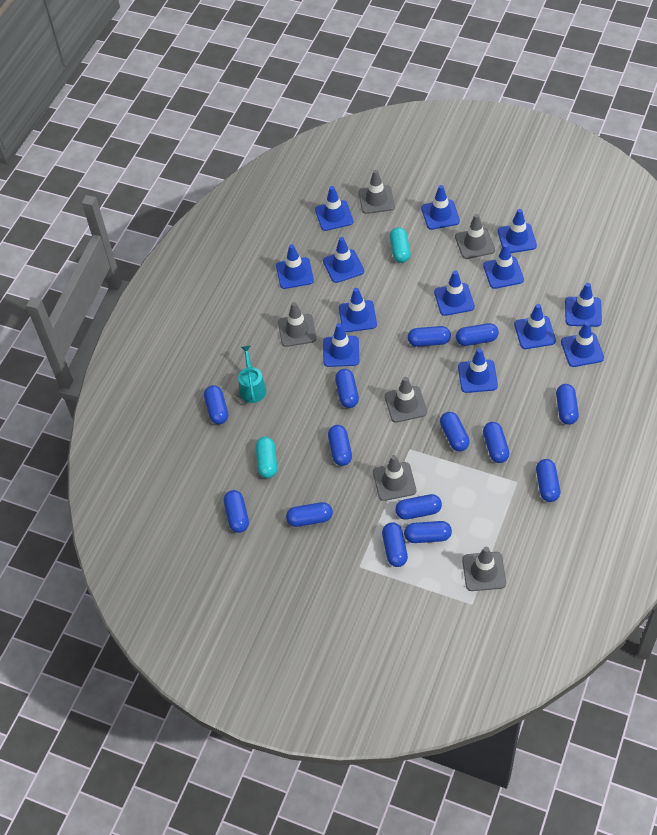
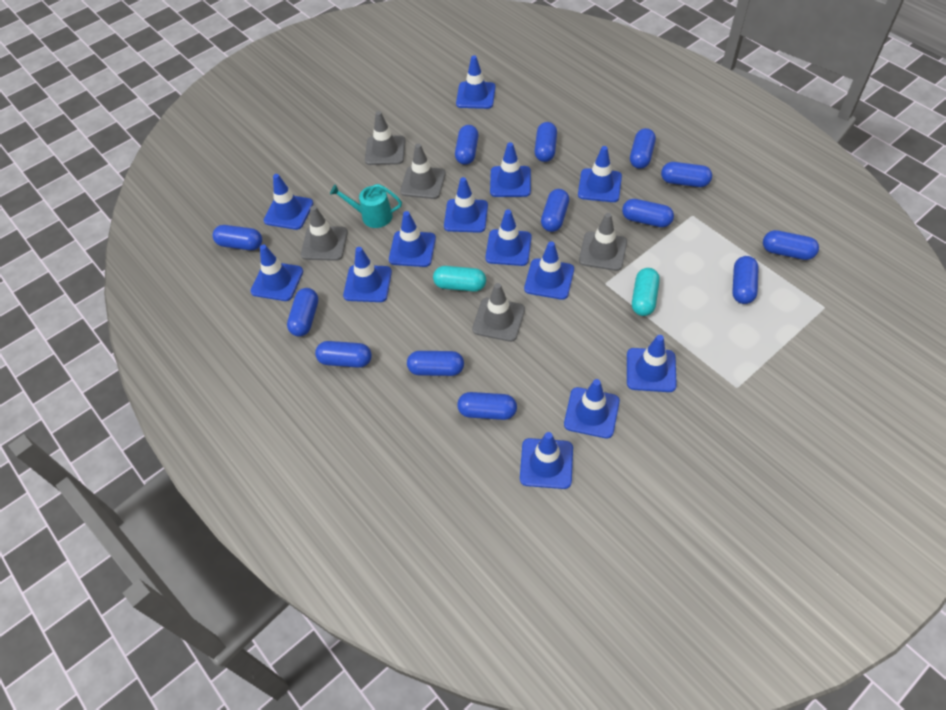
blue capsule: 14 -> 13
grey traffic cone: 6 -> 5

